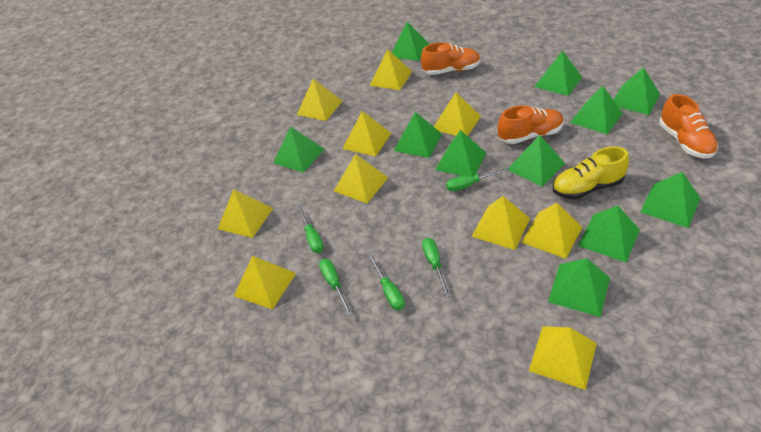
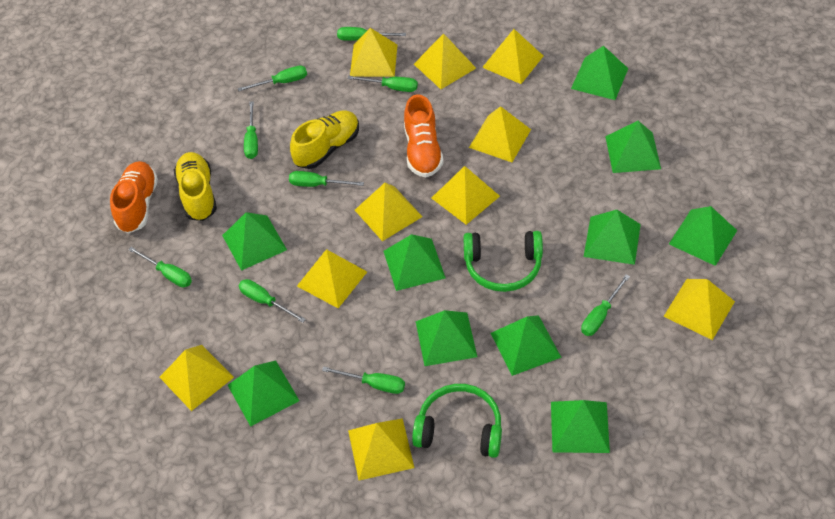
green headphones: 0 -> 2
green pyramid: 11 -> 10
green screwdriver: 5 -> 9
orange shoe: 3 -> 2
yellow shoe: 1 -> 2

